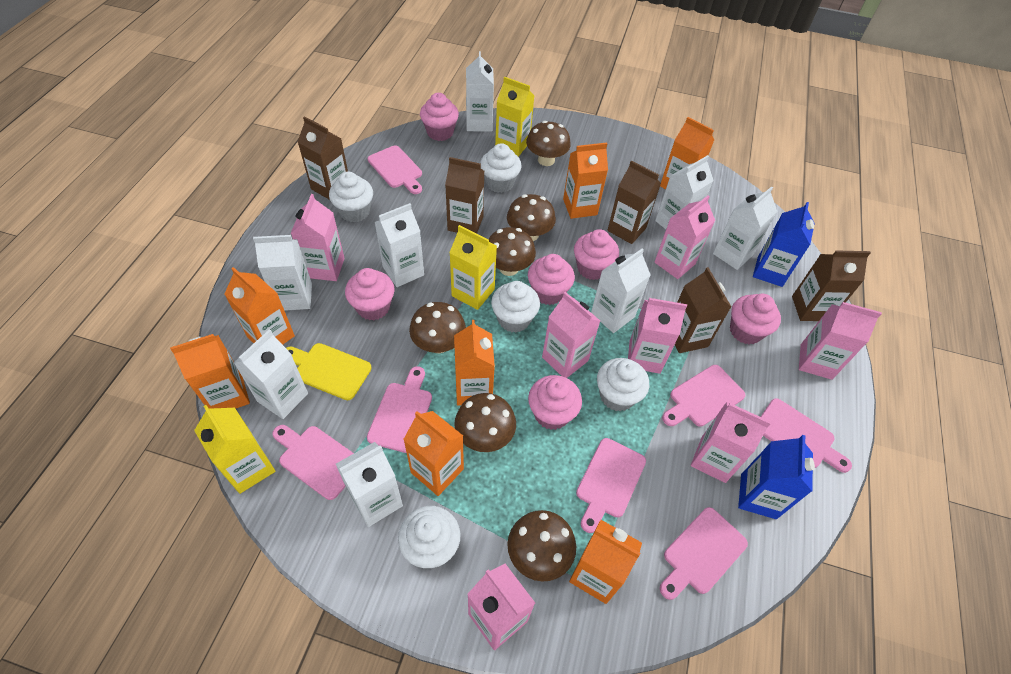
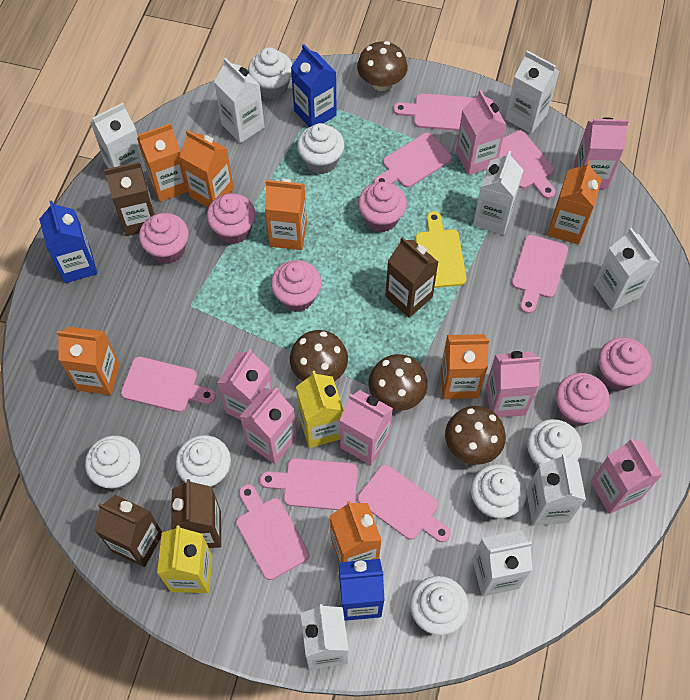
blue carton: 2 -> 3
brown carton: 5 -> 4
brown mushroom: 6 -> 4
pink cutting board: 7 -> 8
white cupcake: 5 -> 7
yellow carton: 3 -> 2

